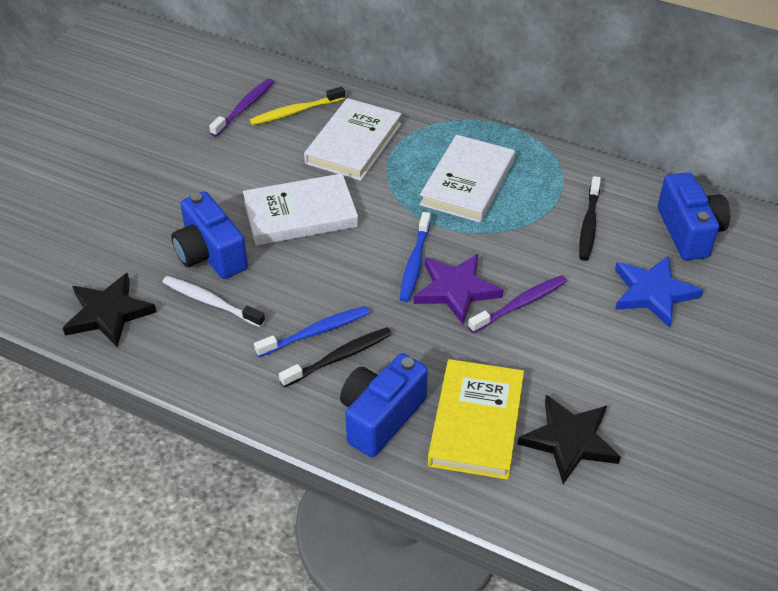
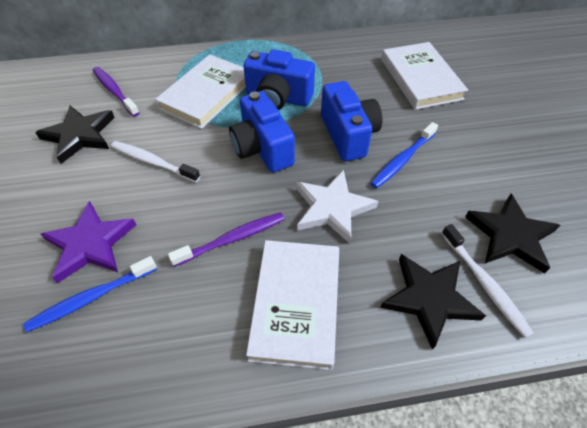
black star: 2 -> 3
black toothbrush: 2 -> 0
blue star: 1 -> 0
white star: 0 -> 1
white toothbrush: 1 -> 2
yellow book: 1 -> 0
yellow toothbrush: 1 -> 0

